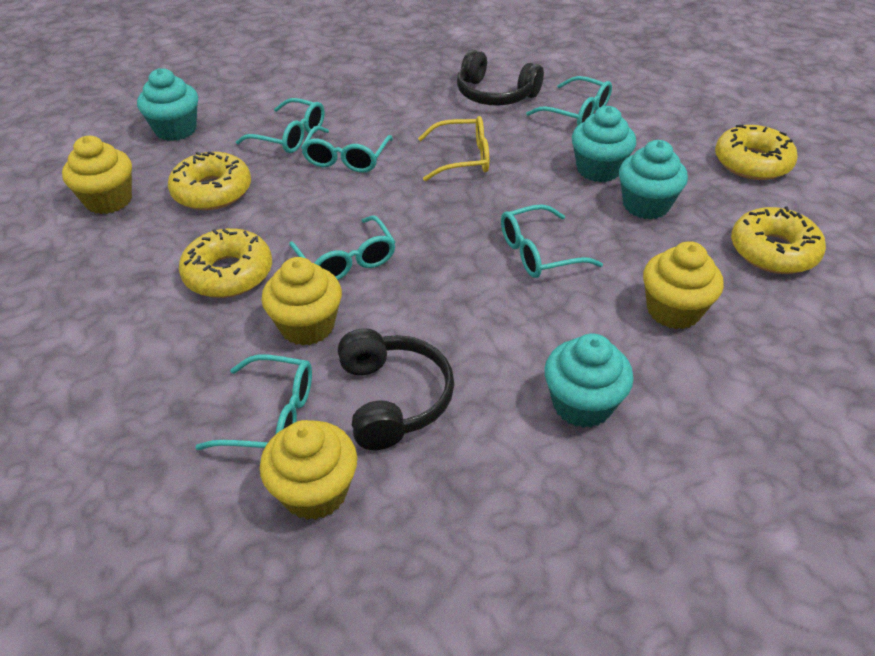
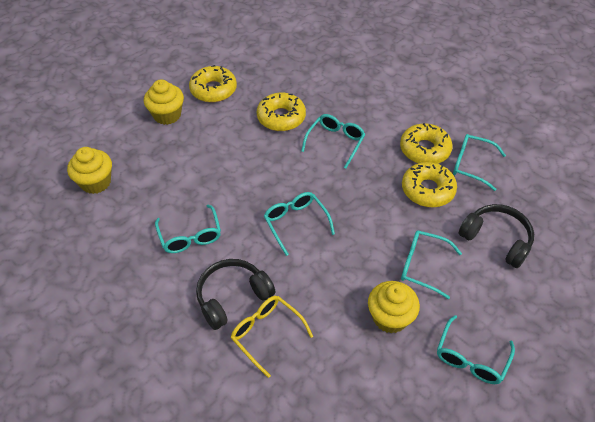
turquoise cupcake: 4 -> 0
yellow cupcake: 4 -> 3

